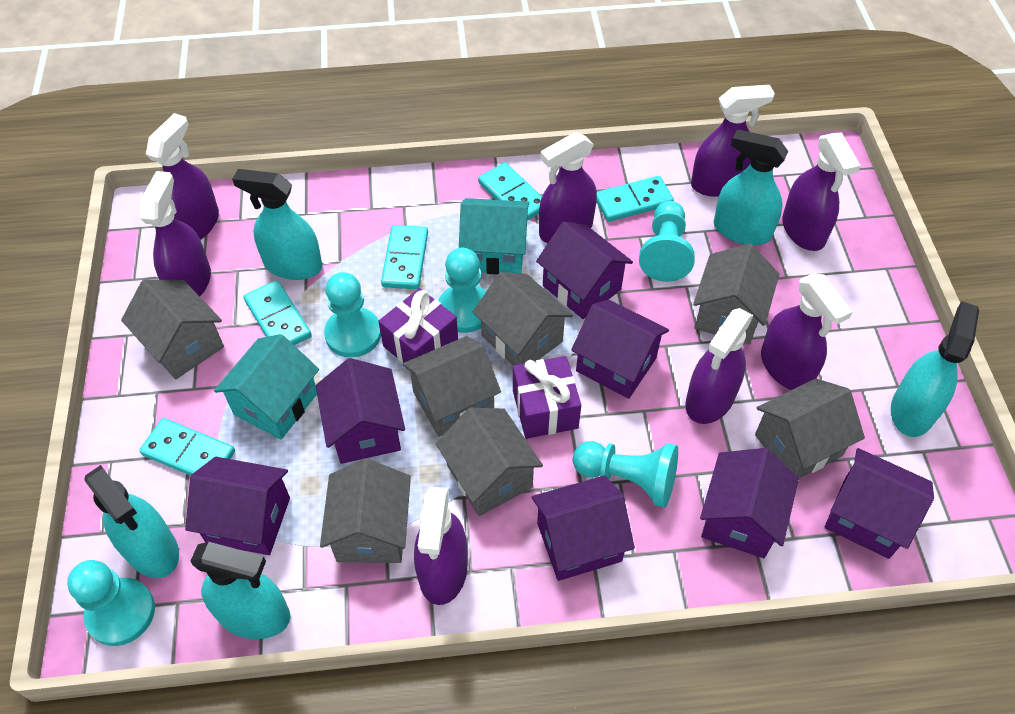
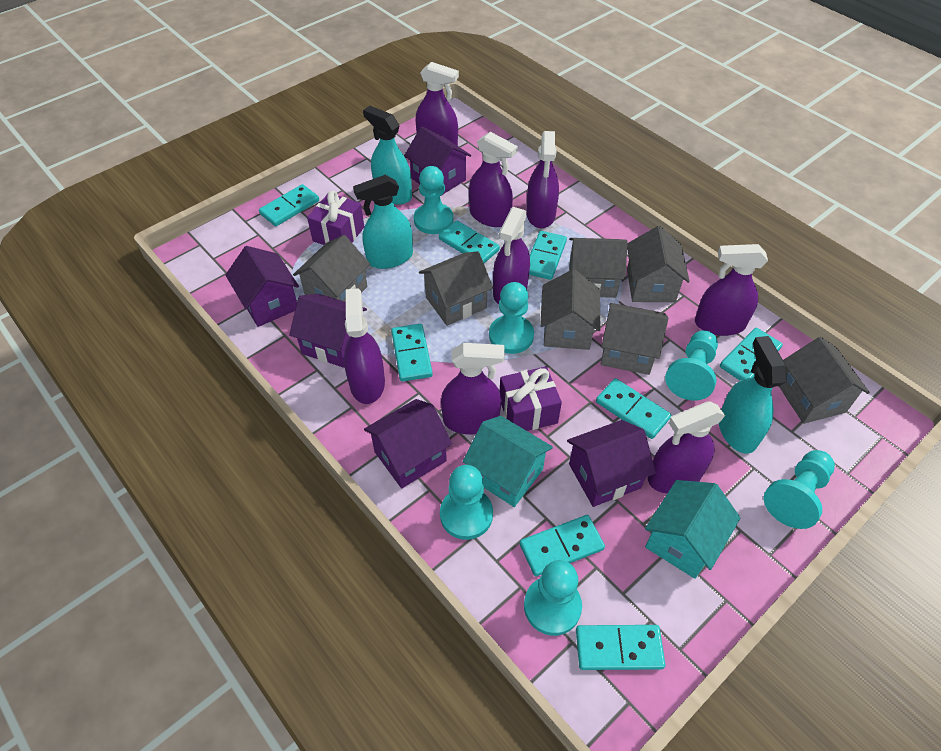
purple house: 7 -> 5
turquoise domino: 5 -> 8
turquoise pawn: 5 -> 6
turquoise spray bottle: 5 -> 3

